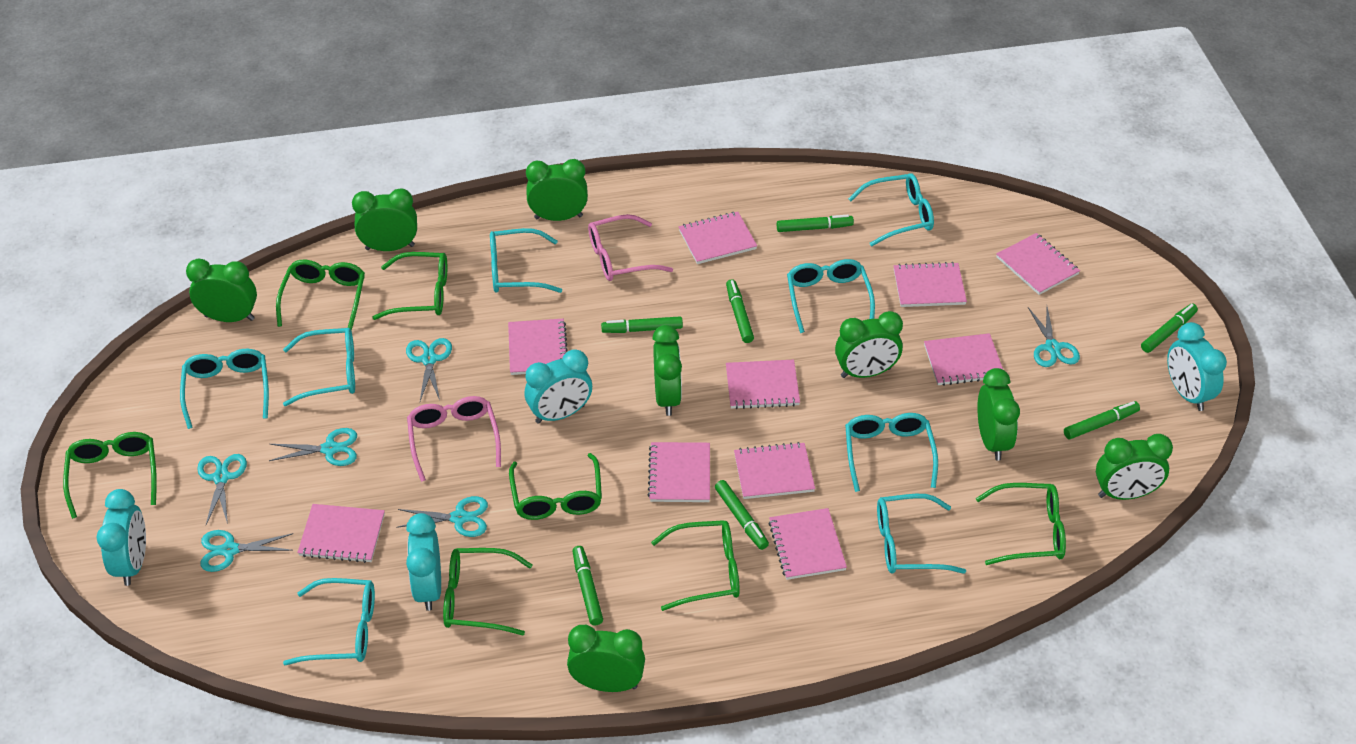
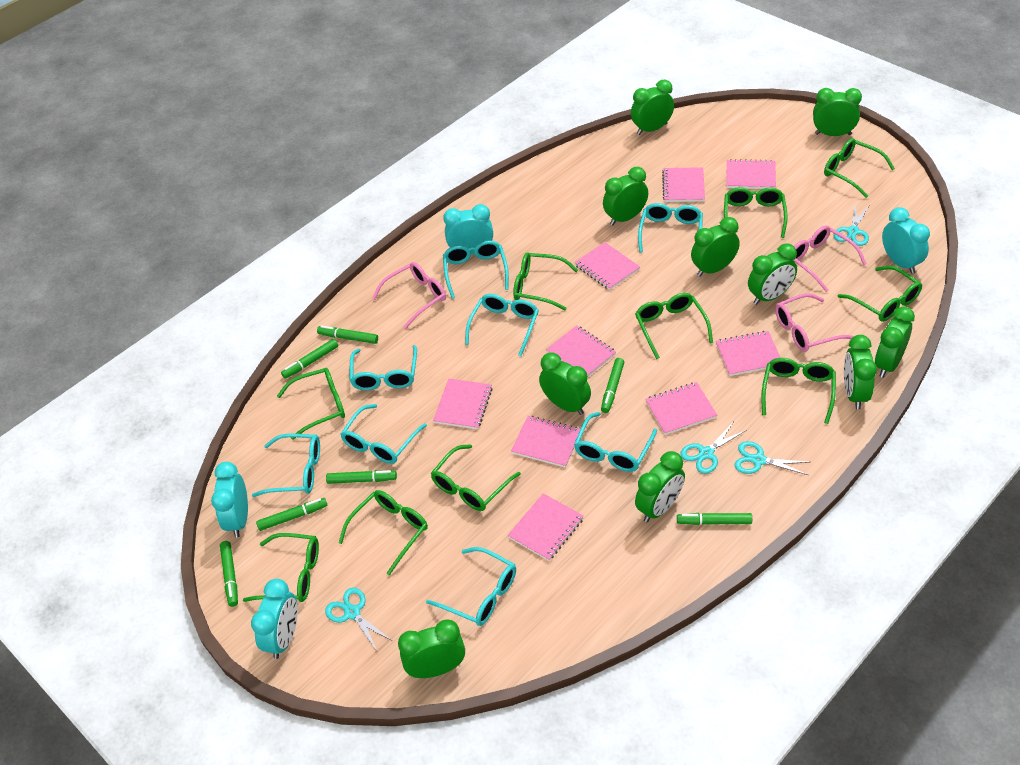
green clock: 8 -> 10
green glasses: 7 -> 10
pink glasses: 2 -> 3
pink notebook: 10 -> 9
turquoise scissors: 6 -> 4

